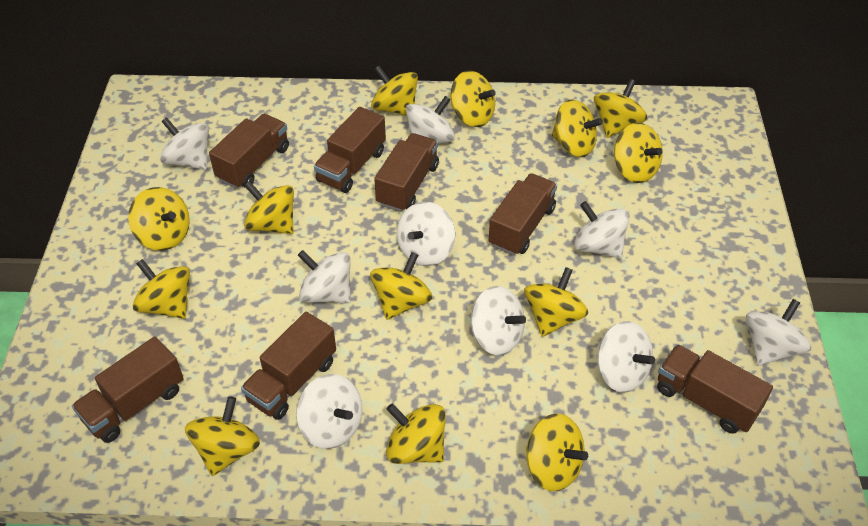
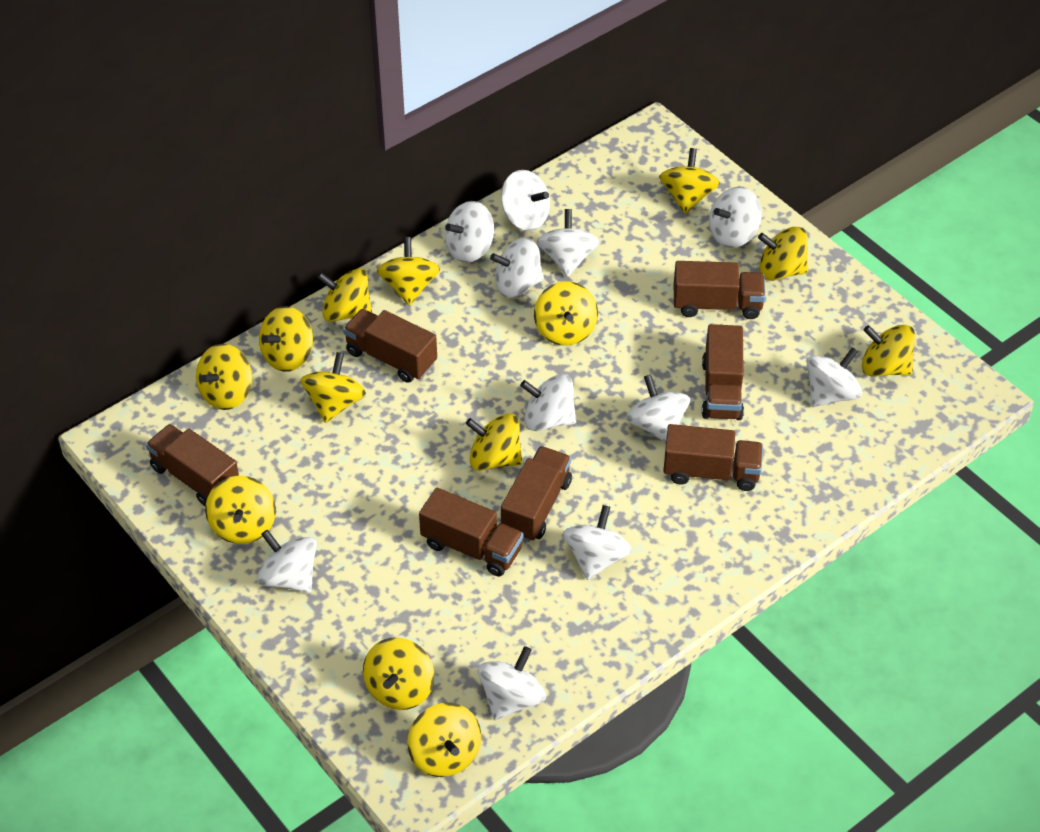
white spinning top: 9 -> 11

